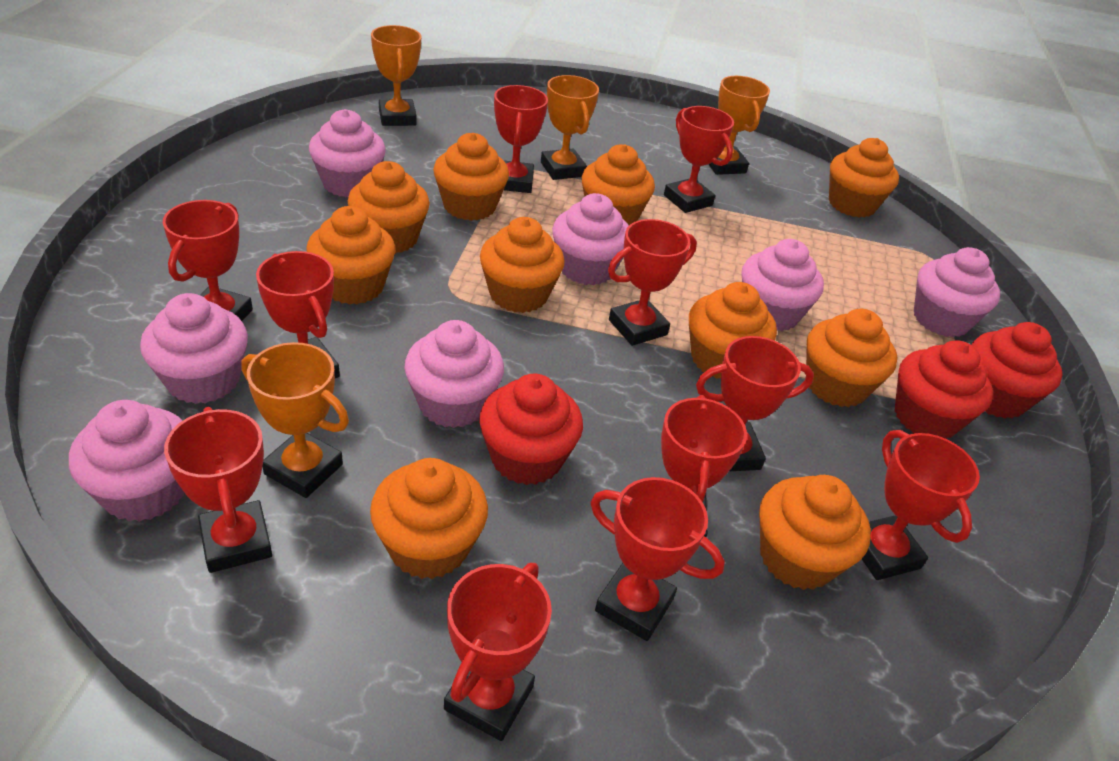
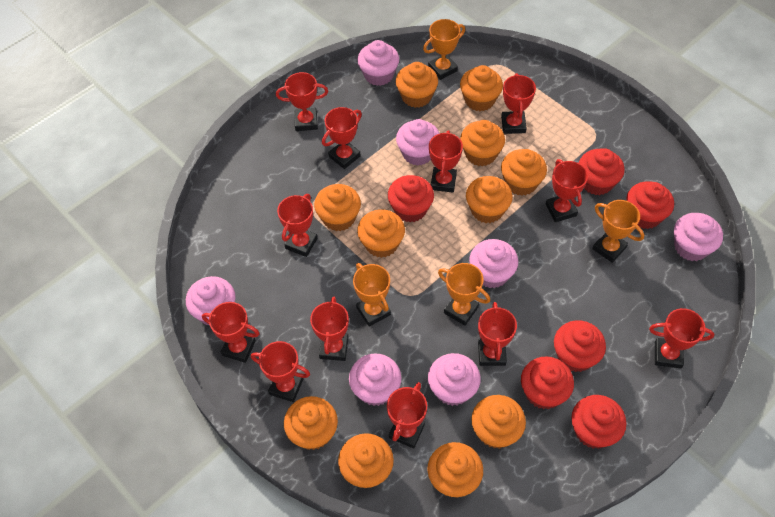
orange cupcake: 10 -> 11
red cupcake: 3 -> 6
red trophy: 11 -> 12

